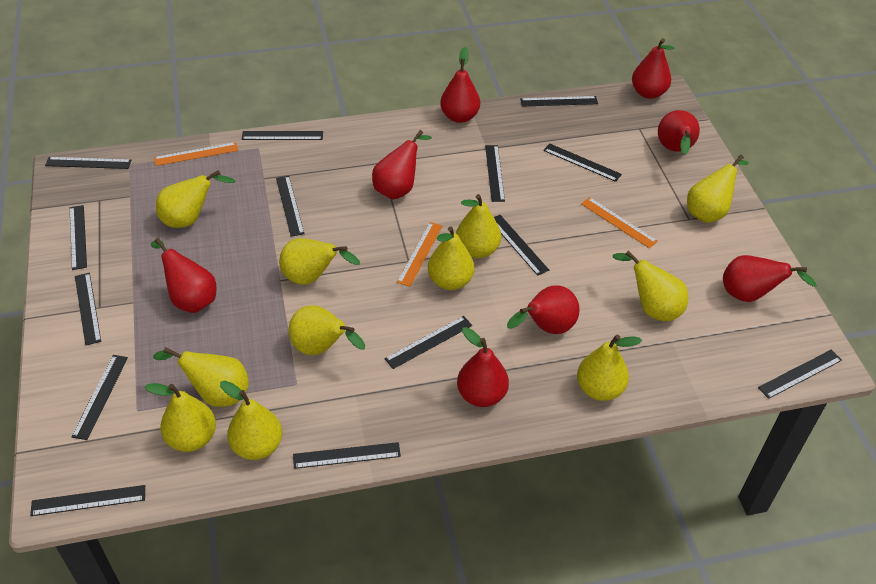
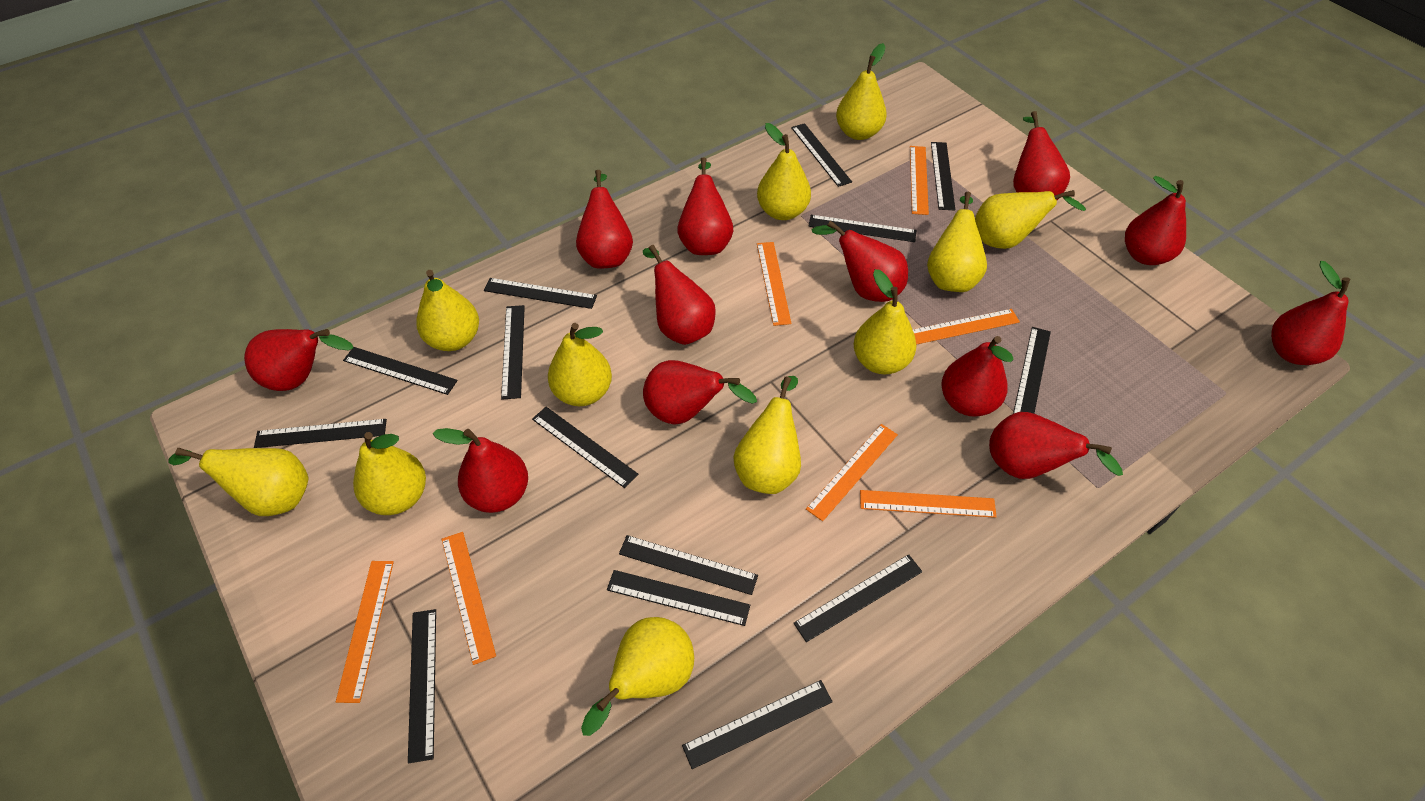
orange ruler: 3 -> 7
red pear: 8 -> 12

